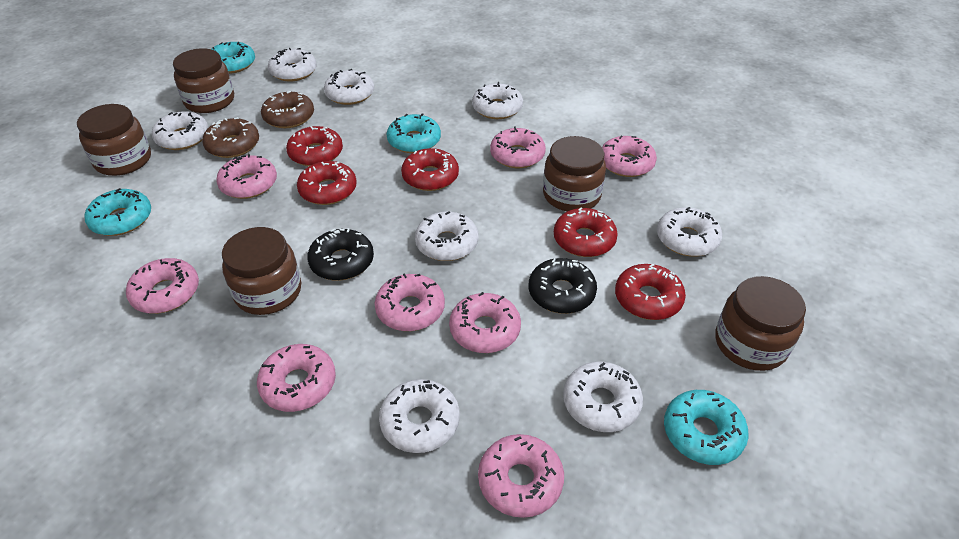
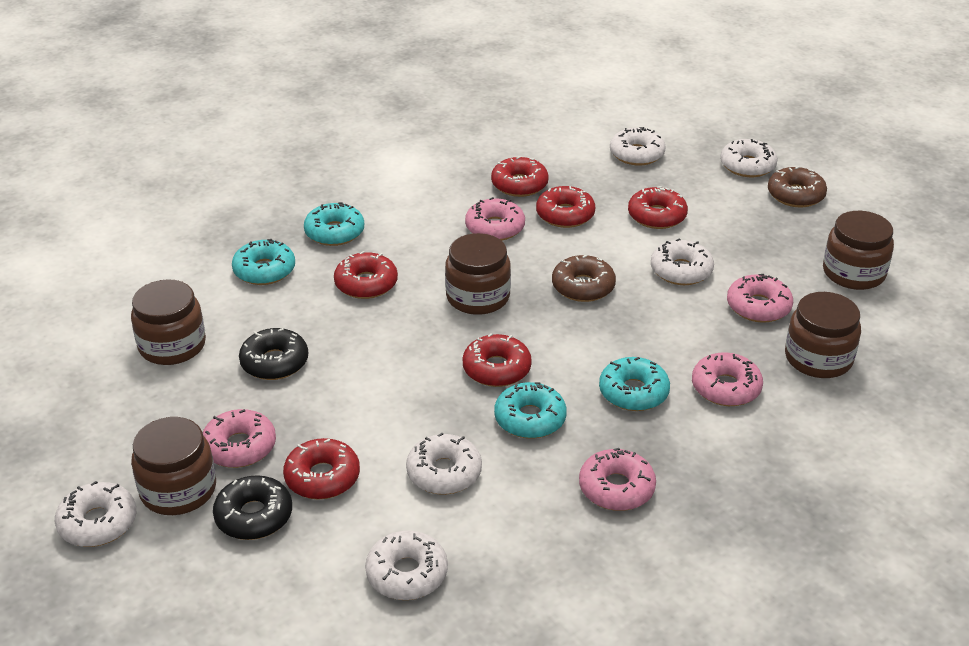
pink donut: 8 -> 5
red donut: 5 -> 6
white donut: 8 -> 6

